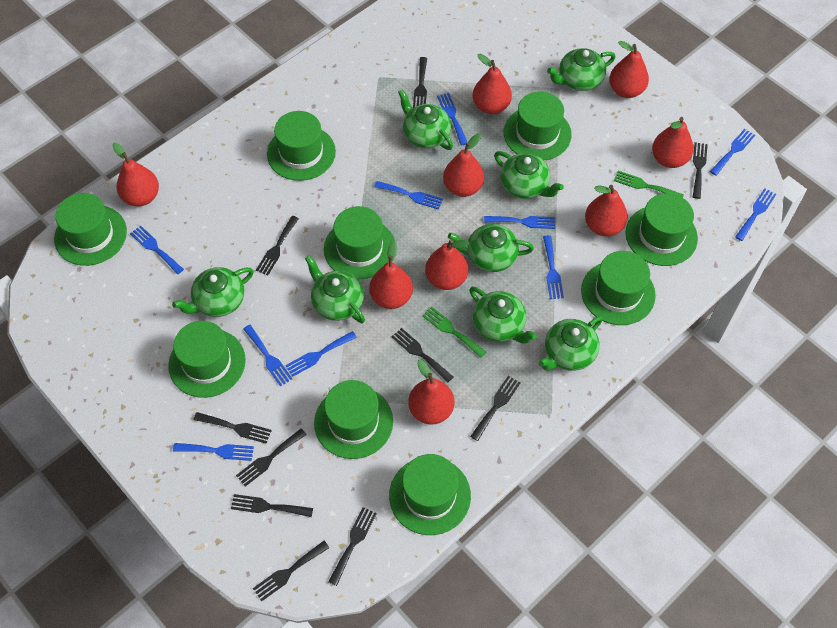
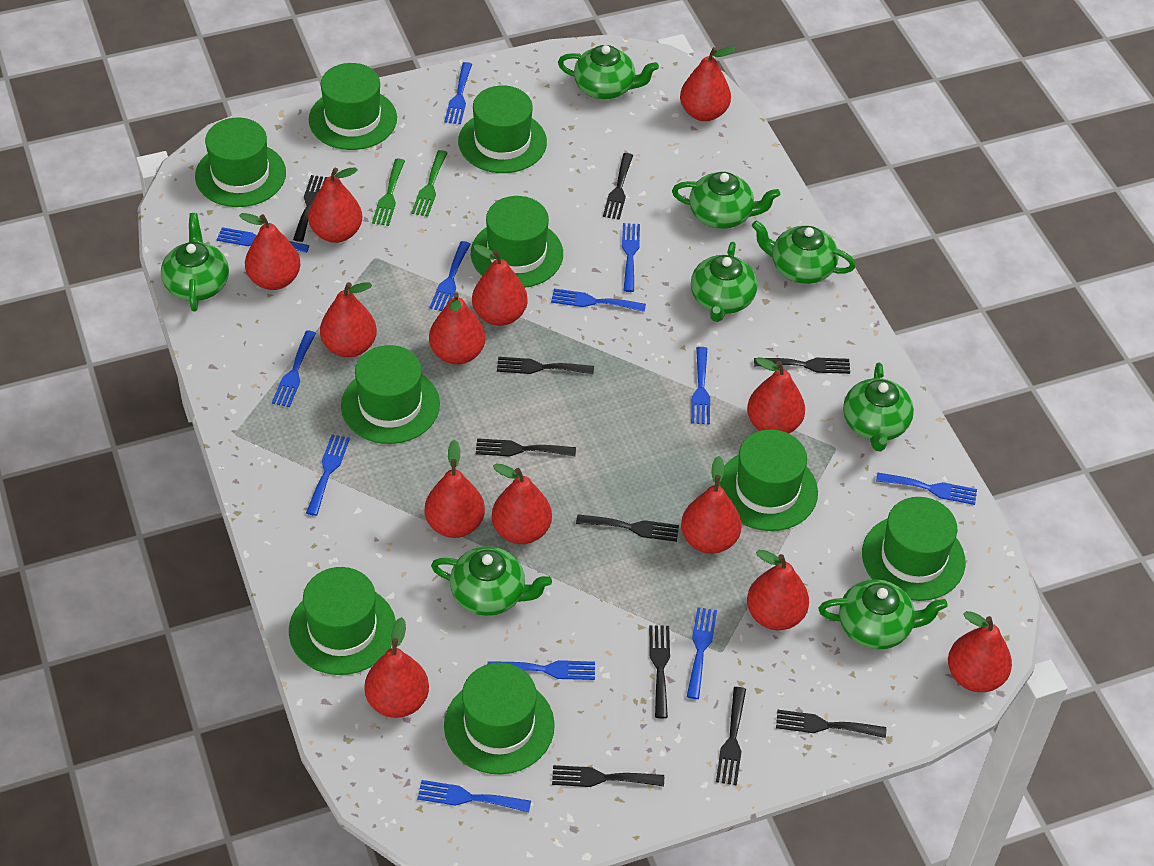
blue fork: 10 -> 12
red pear: 9 -> 13

